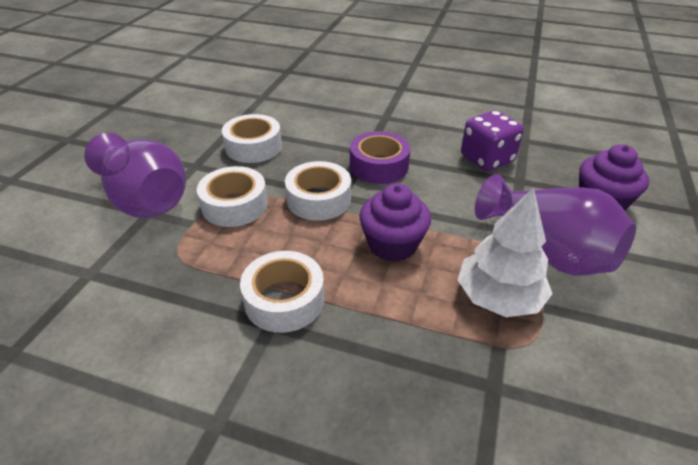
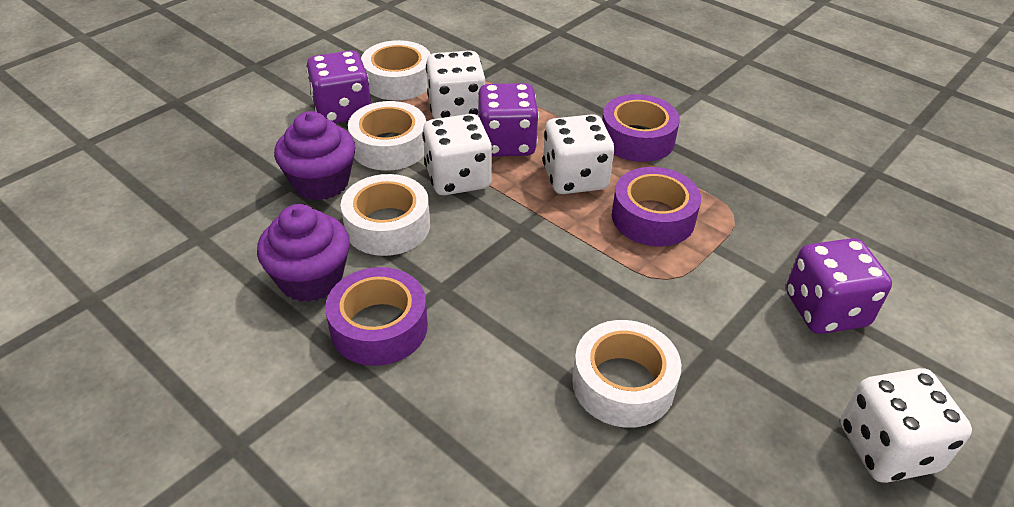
purple dice: 1 -> 3
purple tape: 1 -> 3
purple vase: 2 -> 0
white dice: 0 -> 4
white tree: 1 -> 0

